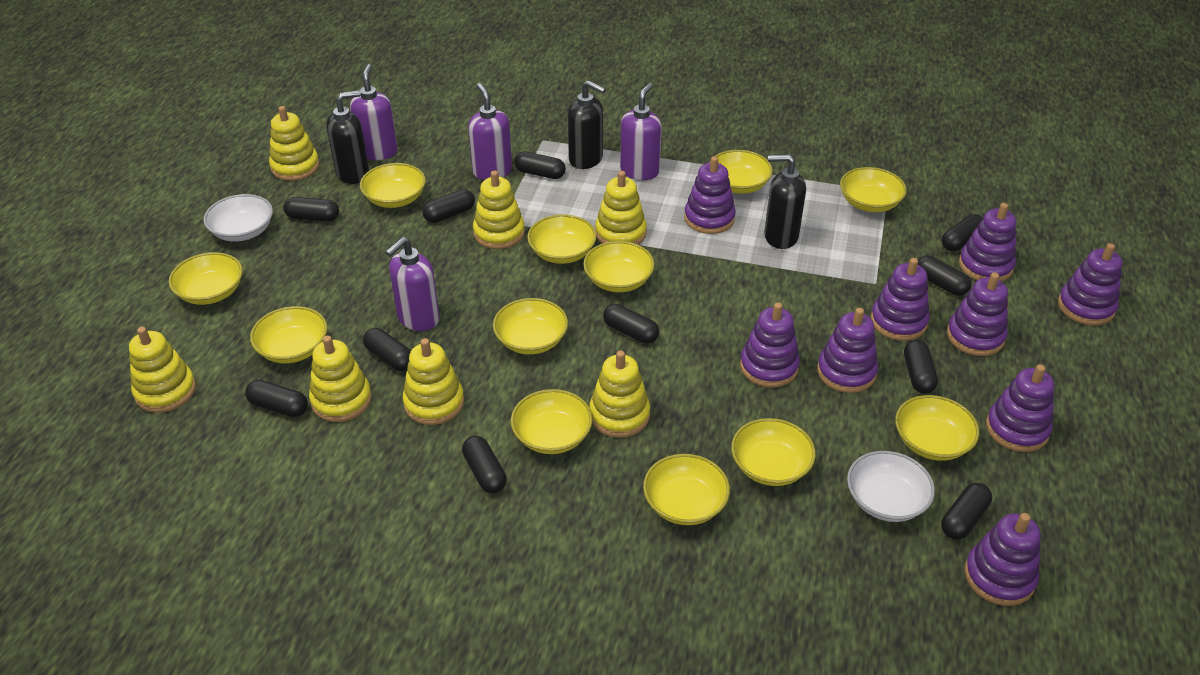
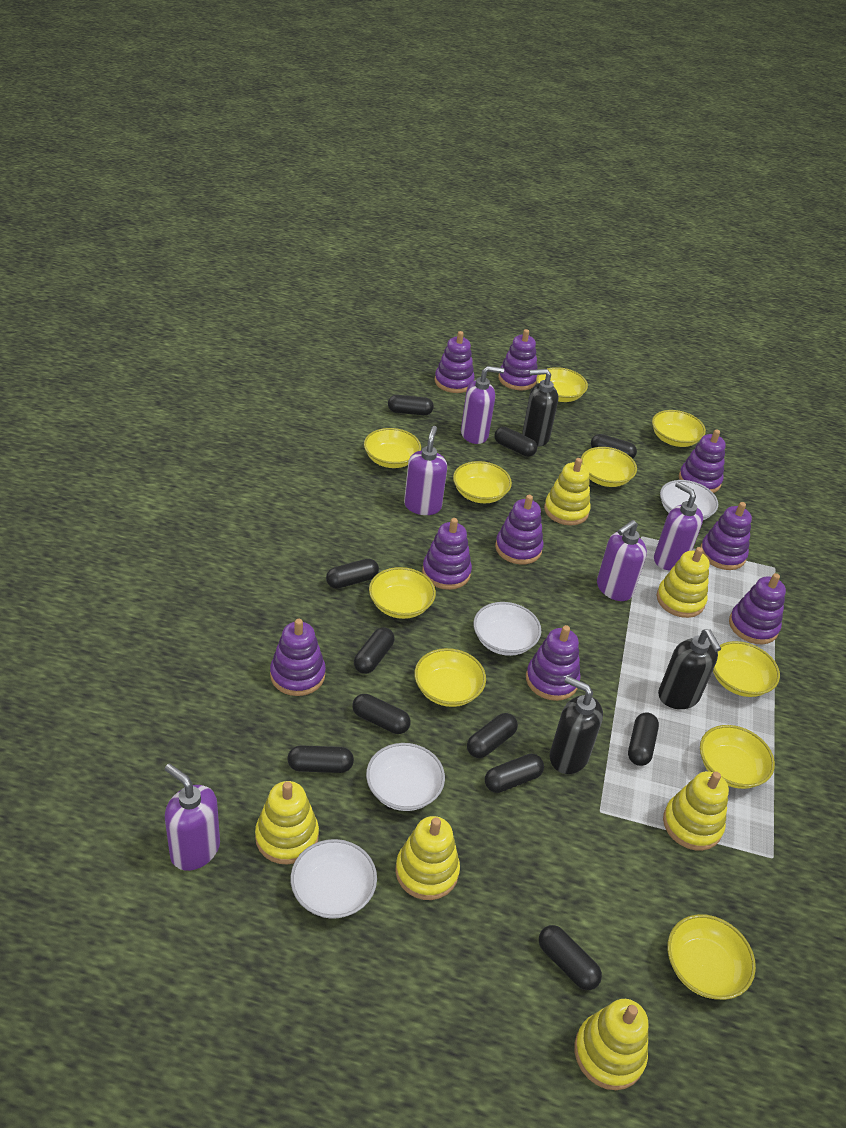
purple soap dispenser: 4 -> 5
white bowl: 2 -> 4
yellow bowl: 12 -> 10
yellow stacking toy: 7 -> 6

